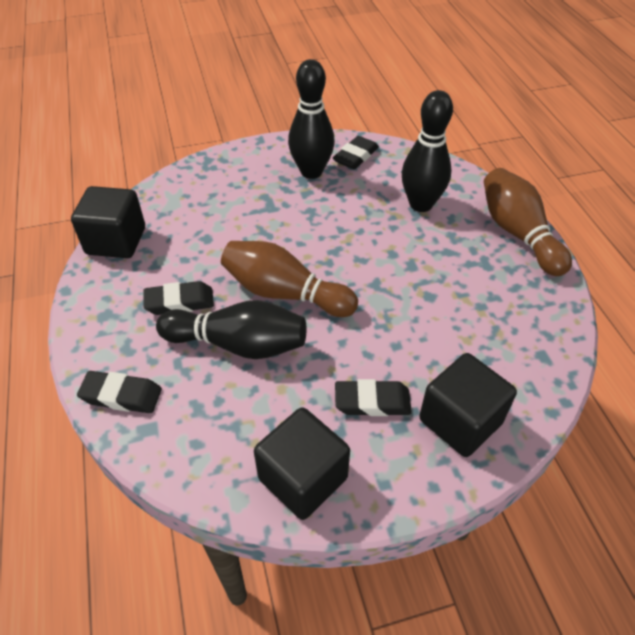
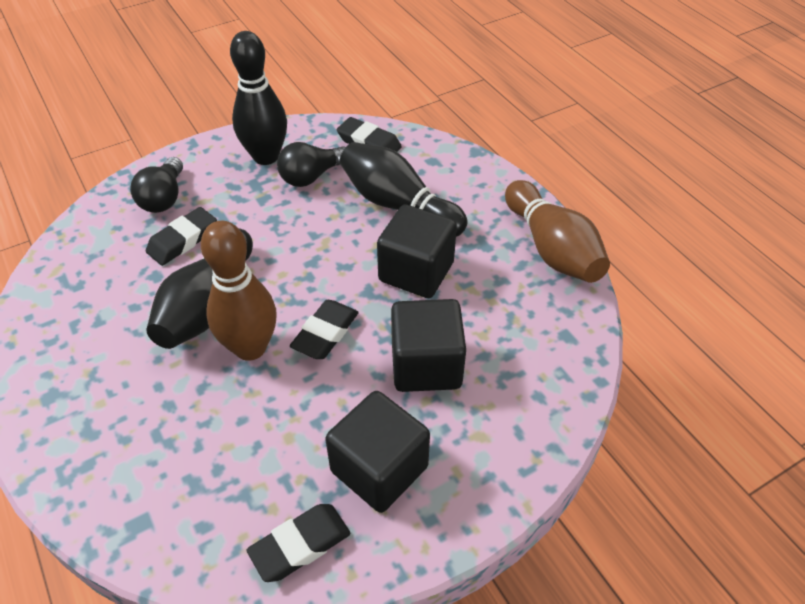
black light bulb: 0 -> 2

